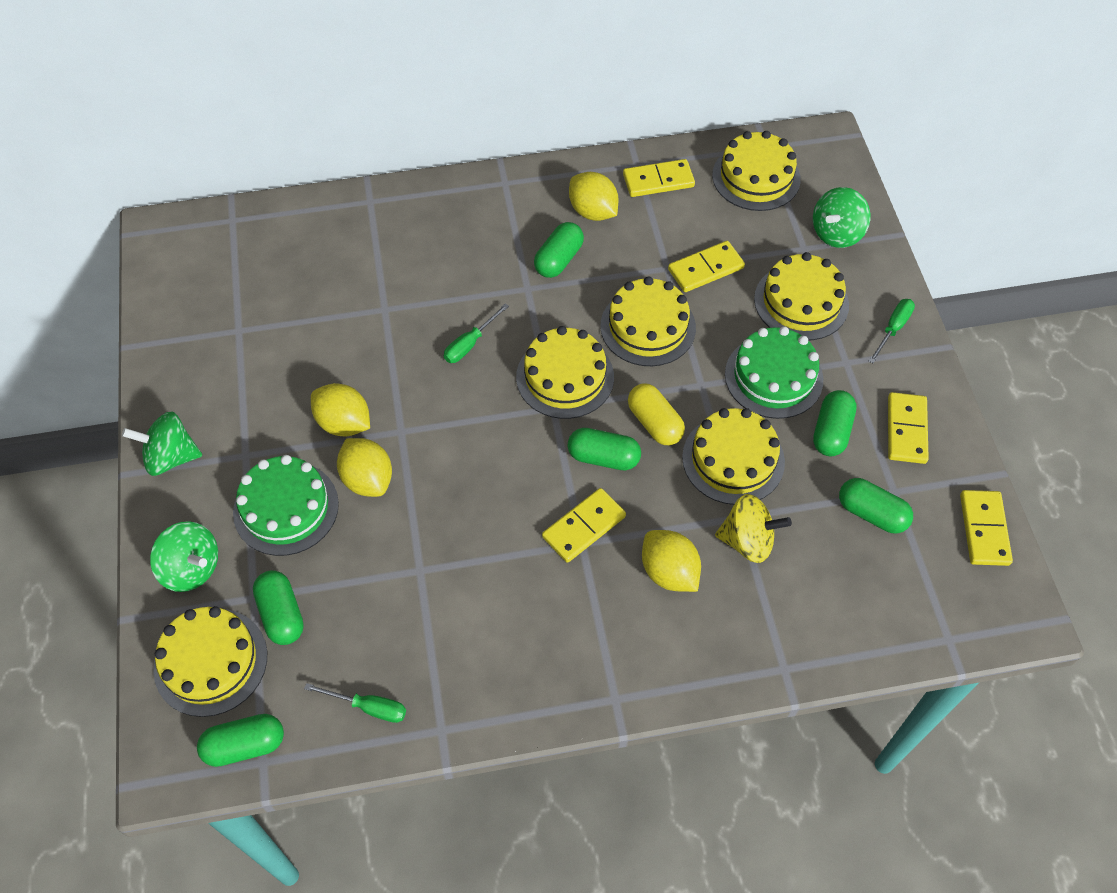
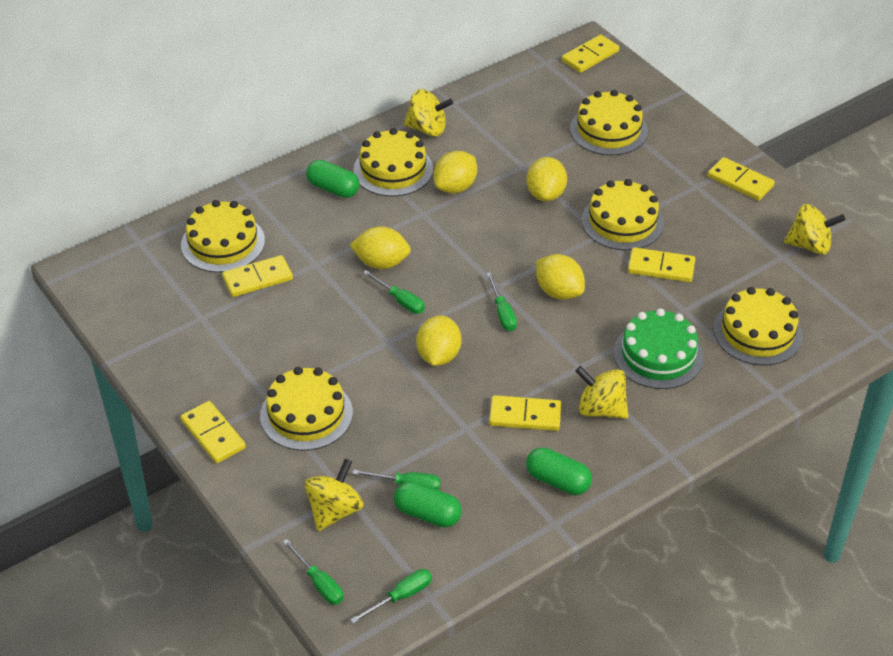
green cake: 2 -> 1
green capsule: 6 -> 3
green screwdriver: 3 -> 5
green spinning top: 3 -> 0
yellow capsule: 1 -> 0
yellow domino: 5 -> 6
yellow lemon: 4 -> 5
yellow spinning top: 1 -> 4

